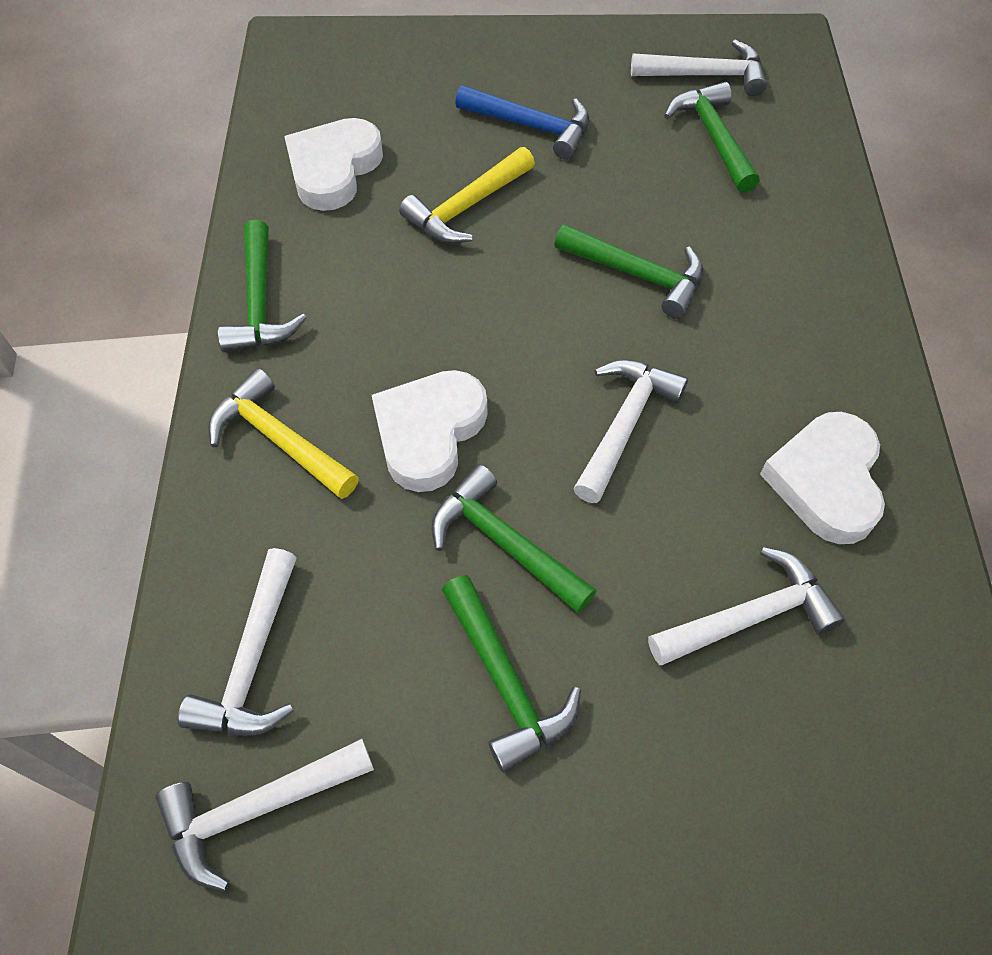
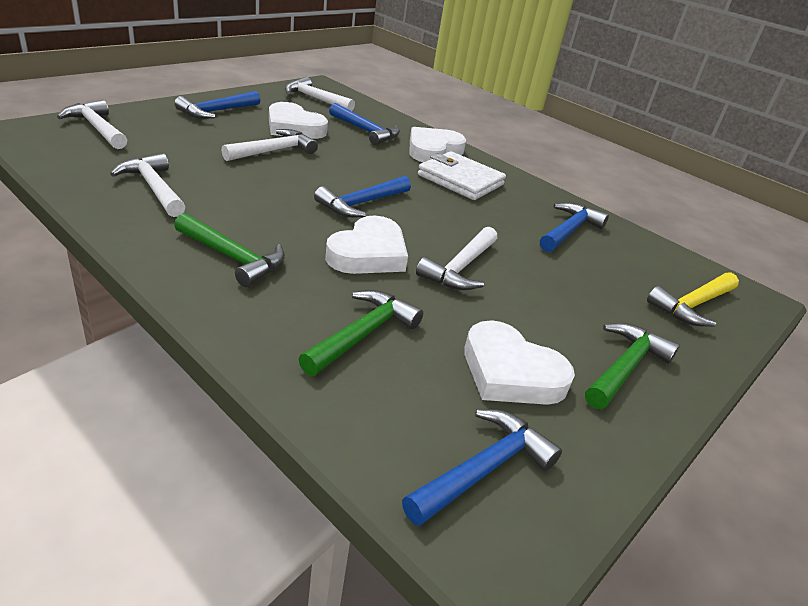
blue hammer: 1 -> 5
green hammer: 5 -> 3
white heart: 3 -> 4
white wallet: 0 -> 1
yellow hammer: 2 -> 1

